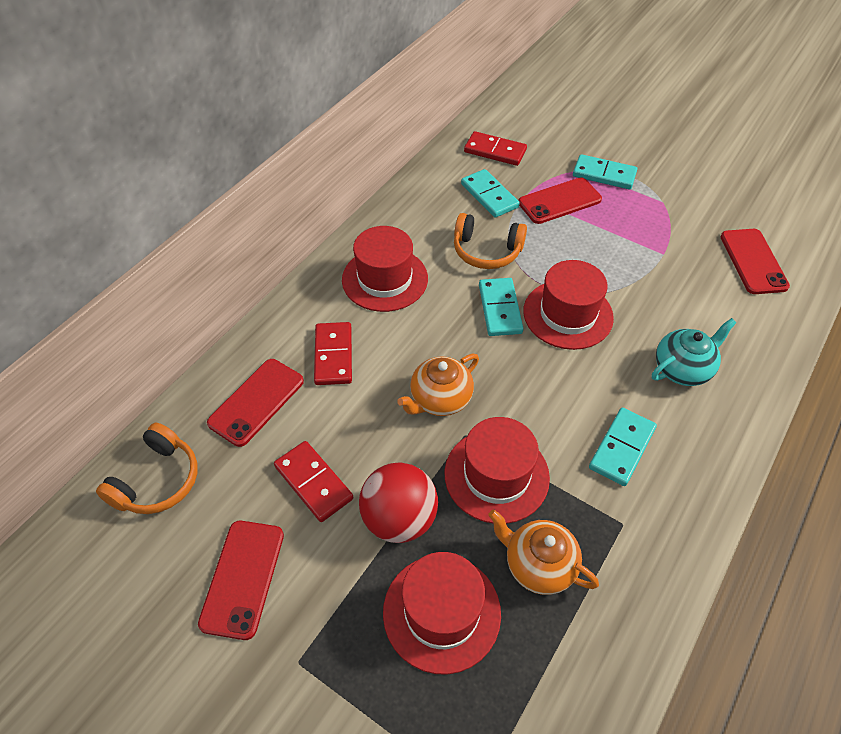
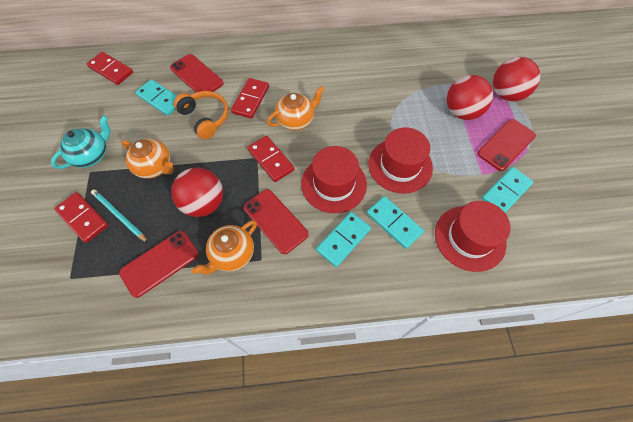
orange headphones: 2 -> 1
orange teapot: 2 -> 3
red ball: 1 -> 3
red domino: 3 -> 4
red hat: 4 -> 3
turquoise pencil: 0 -> 1

